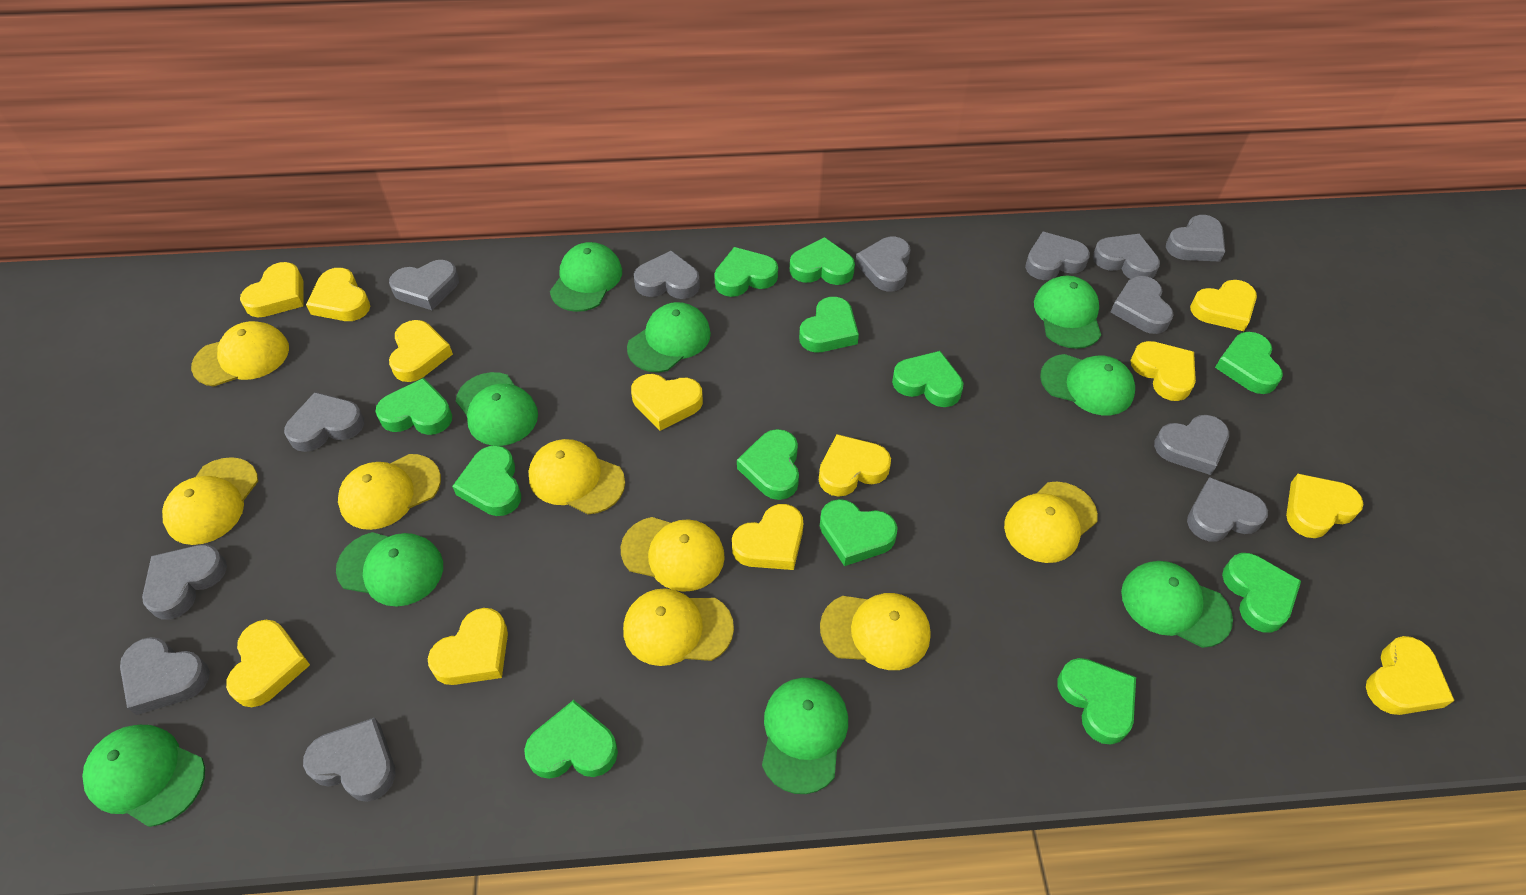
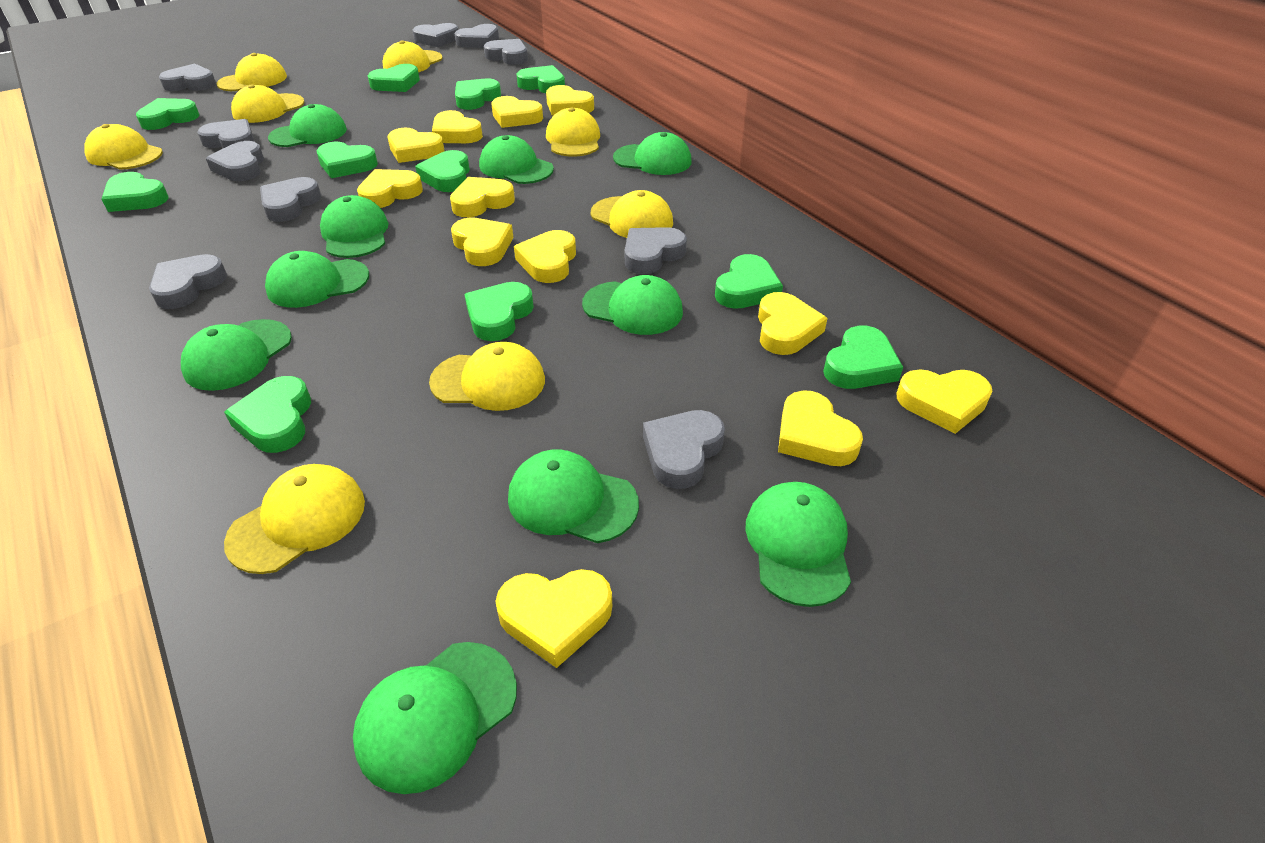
green cap: 9 -> 10
green heart: 12 -> 11
grey heart: 13 -> 10

